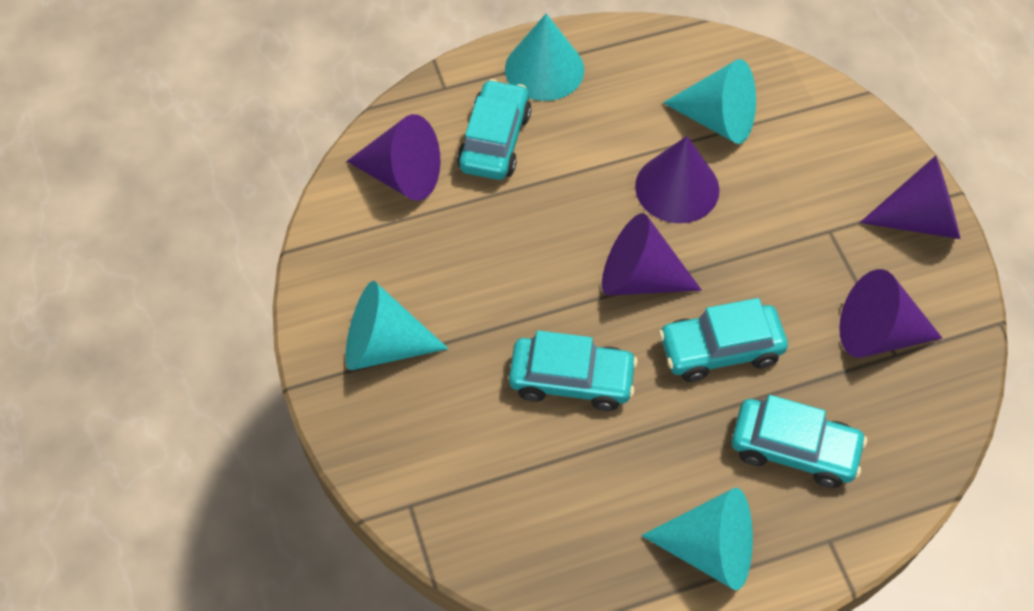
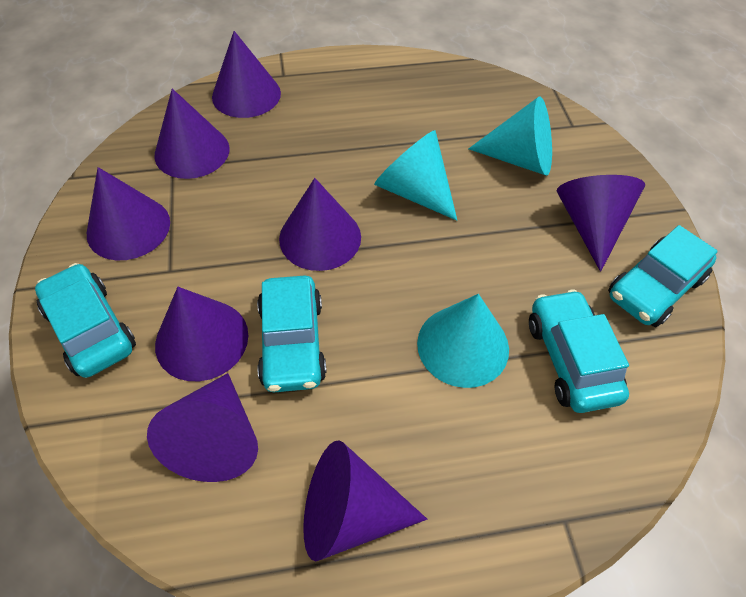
purple cone: 5 -> 8
turquoise cone: 4 -> 3

